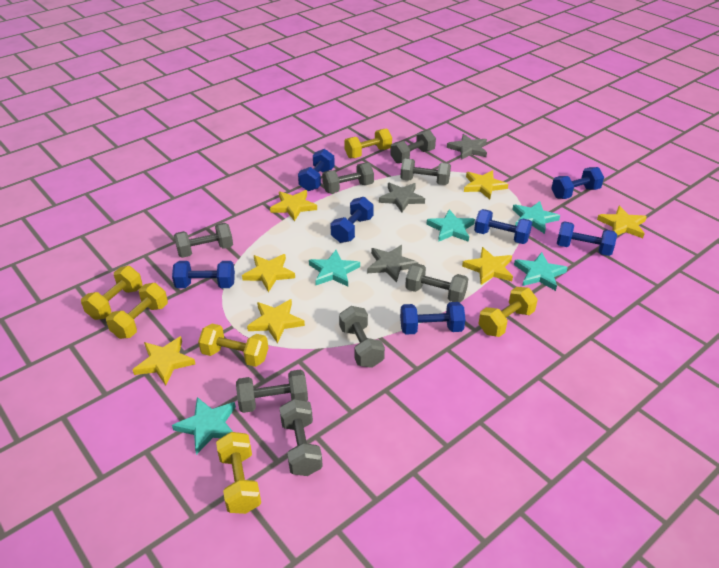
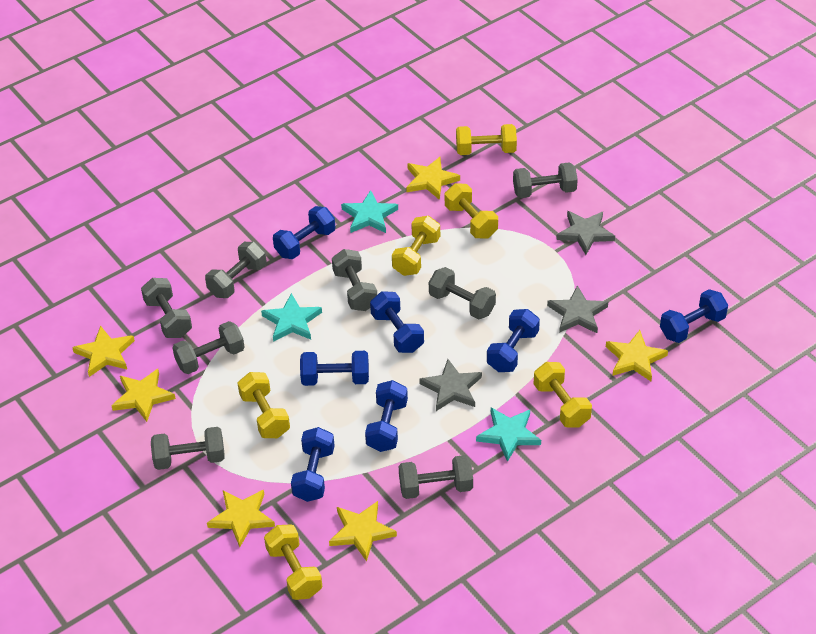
turquoise star: 5 -> 3
yellow star: 7 -> 6

